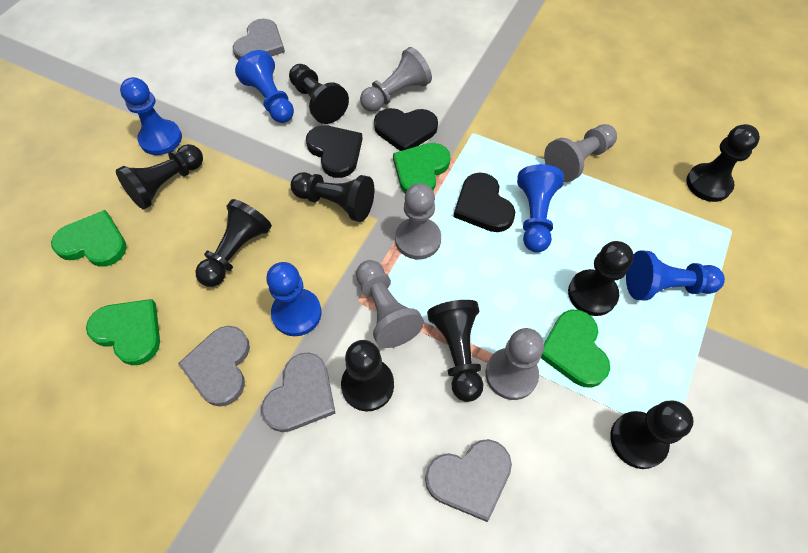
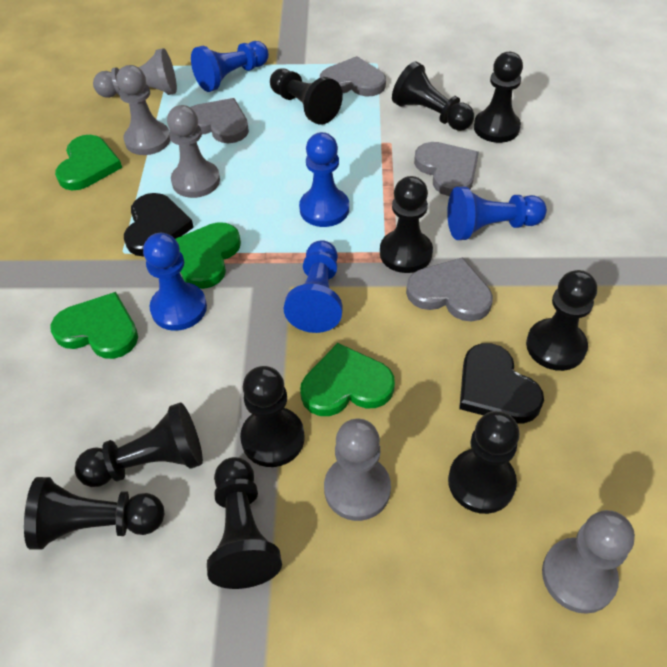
black heart: 3 -> 2
black pawn: 9 -> 10

